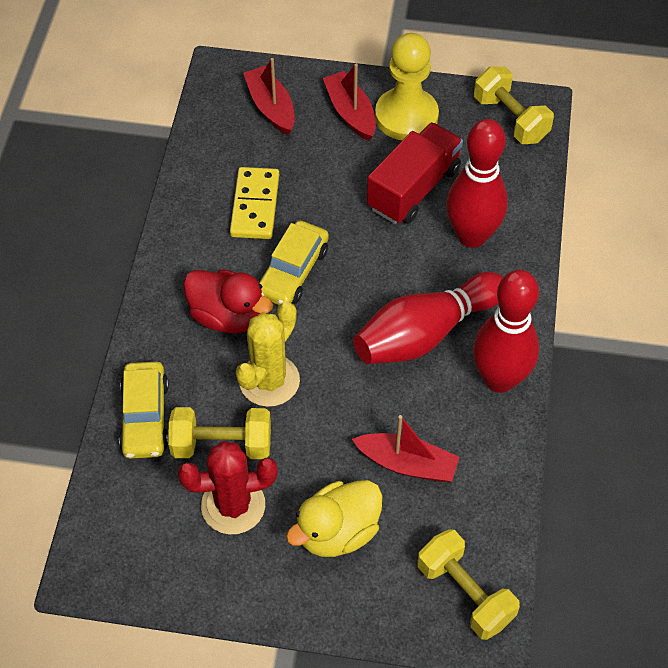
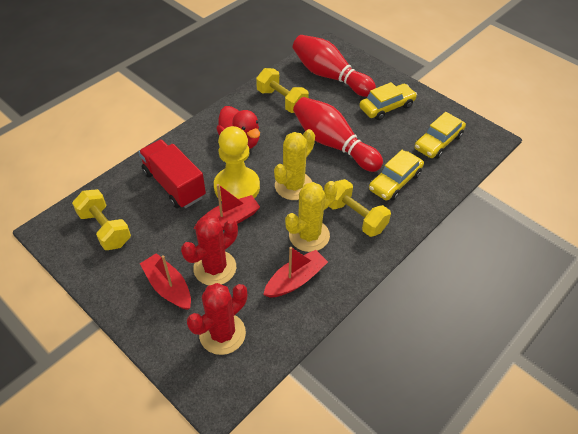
red bowling pin: 3 -> 2
red cactus: 1 -> 2
yellow cactus: 1 -> 2
yellow car: 2 -> 3
yellow domino: 1 -> 0
yellow duck: 1 -> 0

